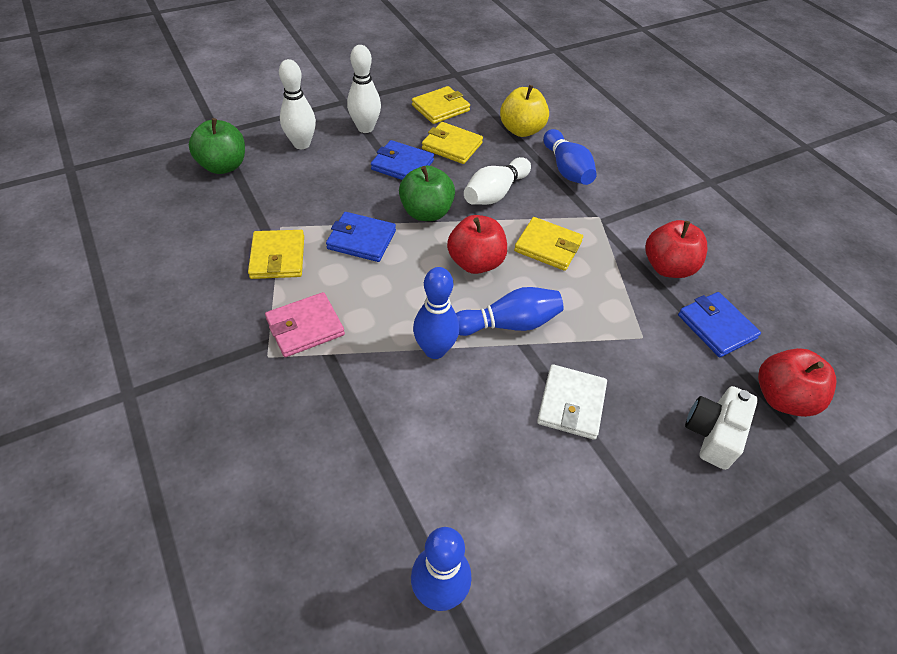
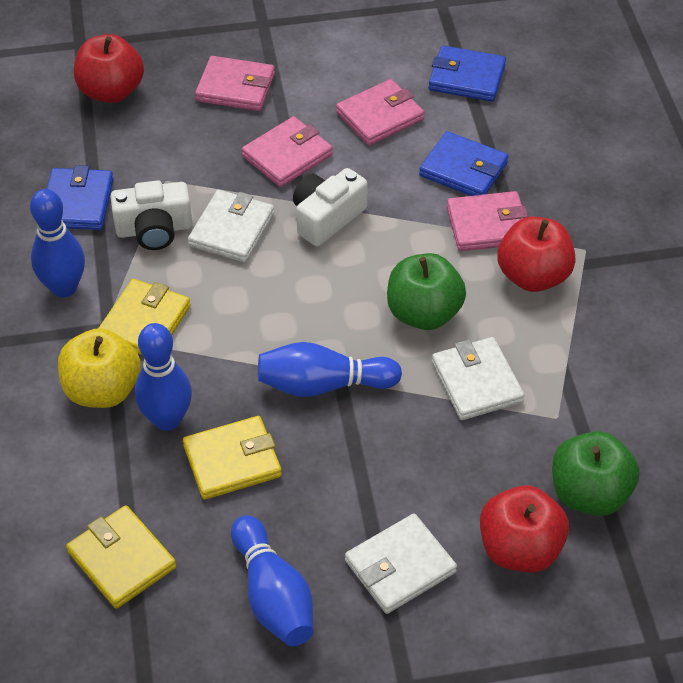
pink wallet: 1 -> 4
white bowling pin: 3 -> 0
white camera: 1 -> 2
white wallet: 1 -> 3
yellow wallet: 4 -> 3

